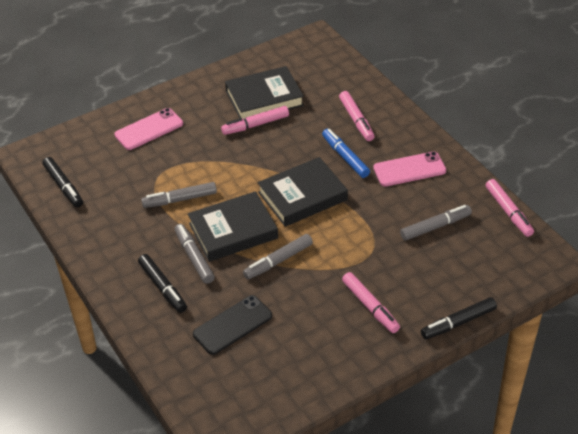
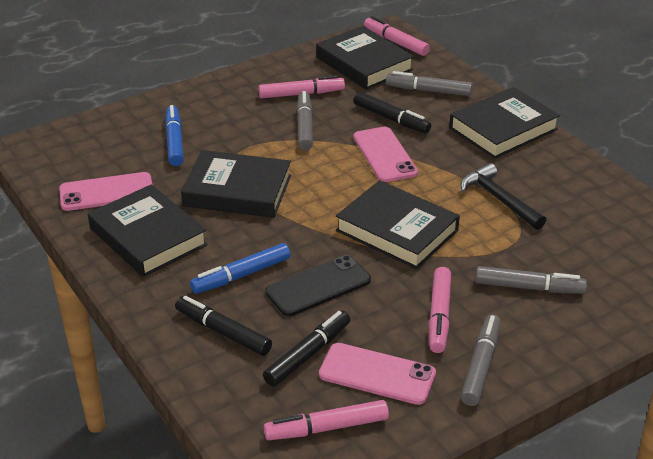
black book: 3 -> 5
black hammer: 0 -> 1
blue marker: 1 -> 2
pink phone: 2 -> 3

